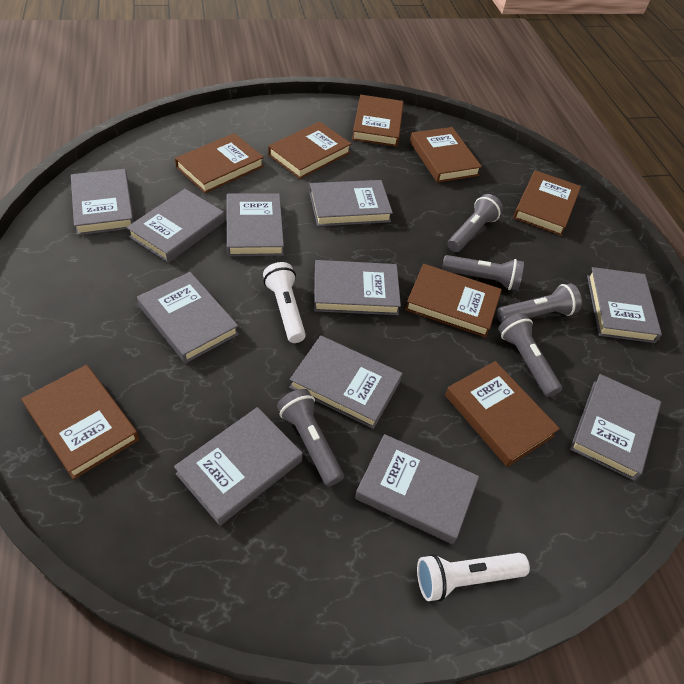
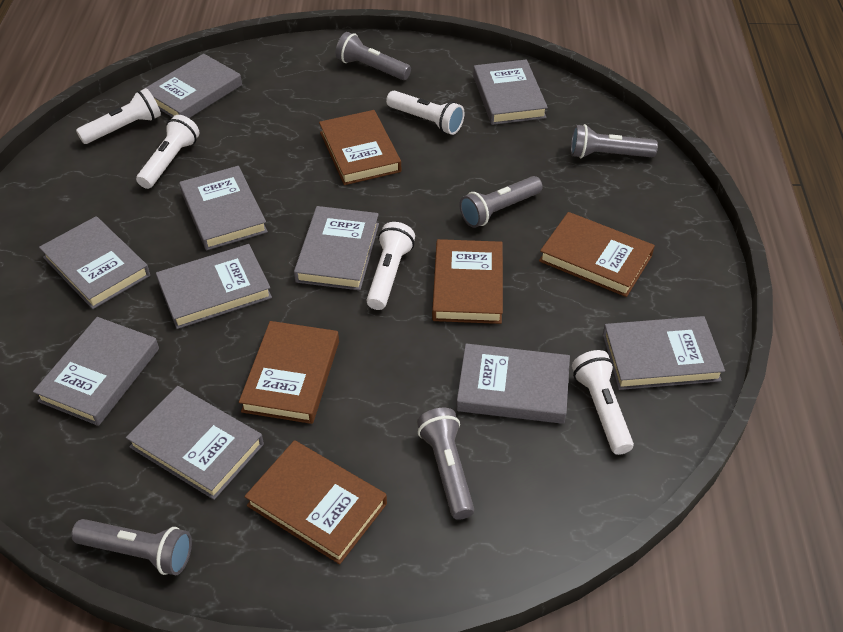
brown book: 8 -> 5
grey book: 11 -> 10
white flashlight: 2 -> 5

